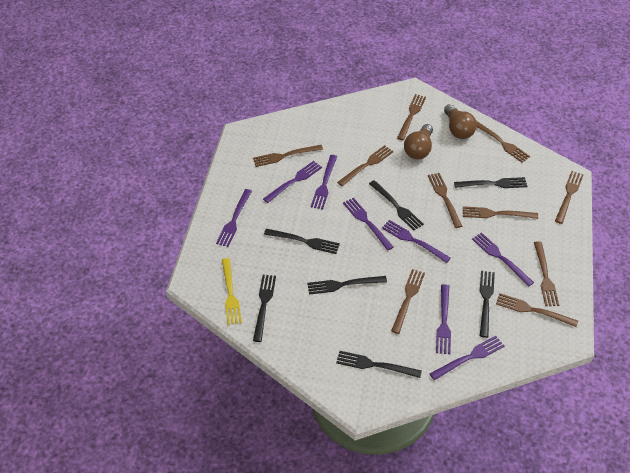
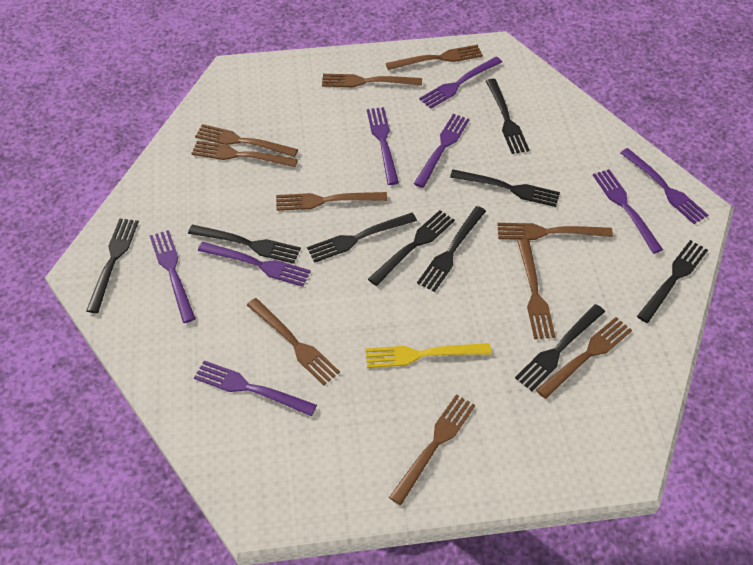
black fork: 7 -> 9
brown light bulb: 2 -> 0

